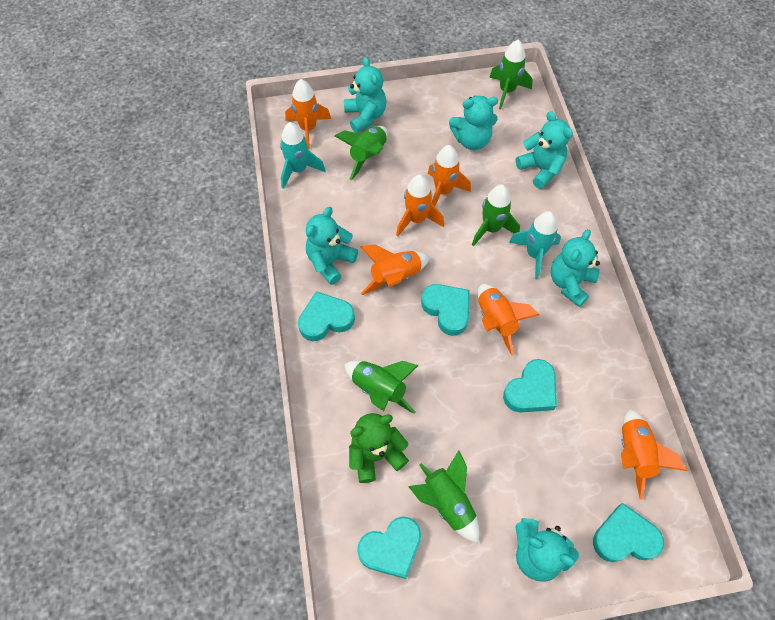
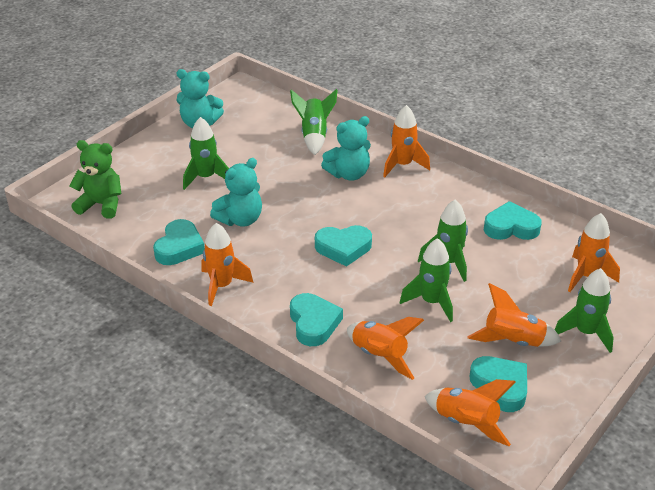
turquoise rocket: 2 -> 0
turquoise teddy bear: 6 -> 3

